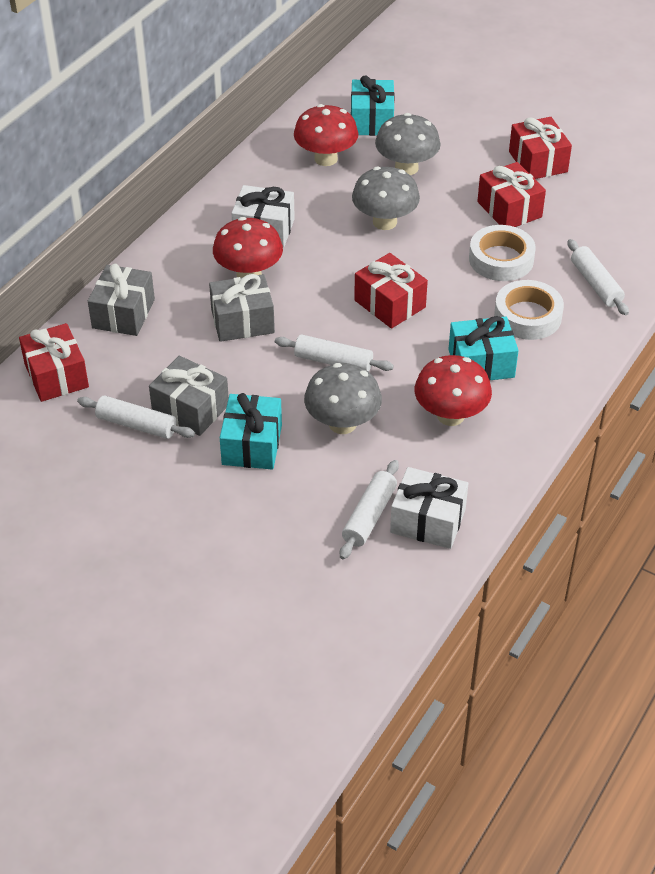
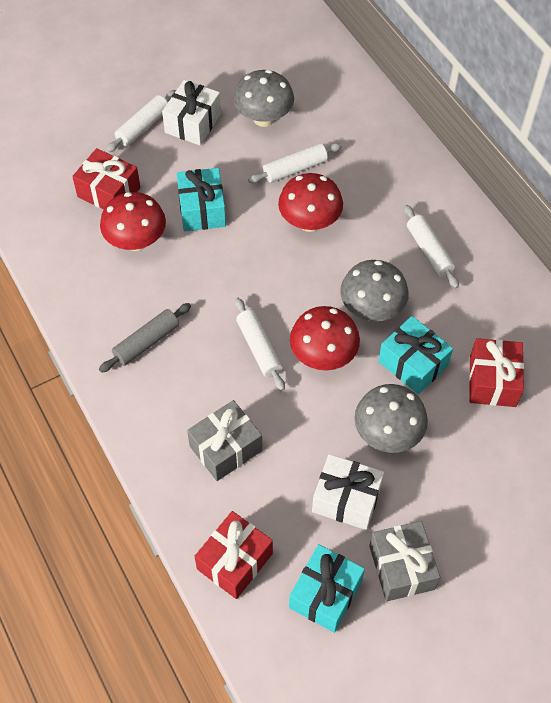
grey gift: 3 -> 2
grey rolling pin: 0 -> 1
red gift: 4 -> 3
white tape: 2 -> 0

